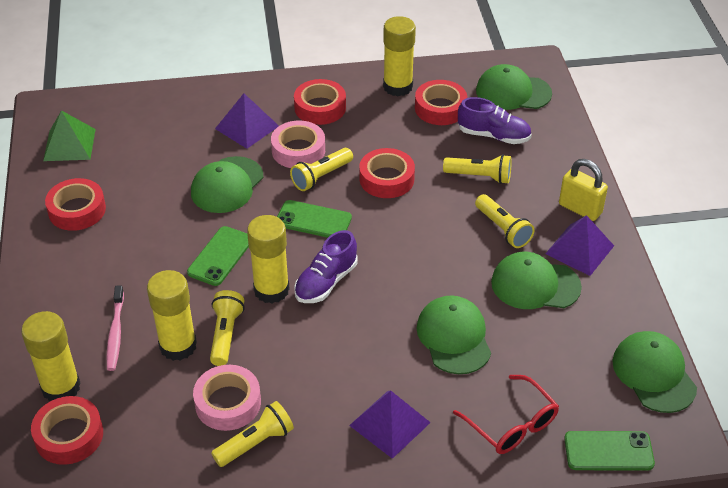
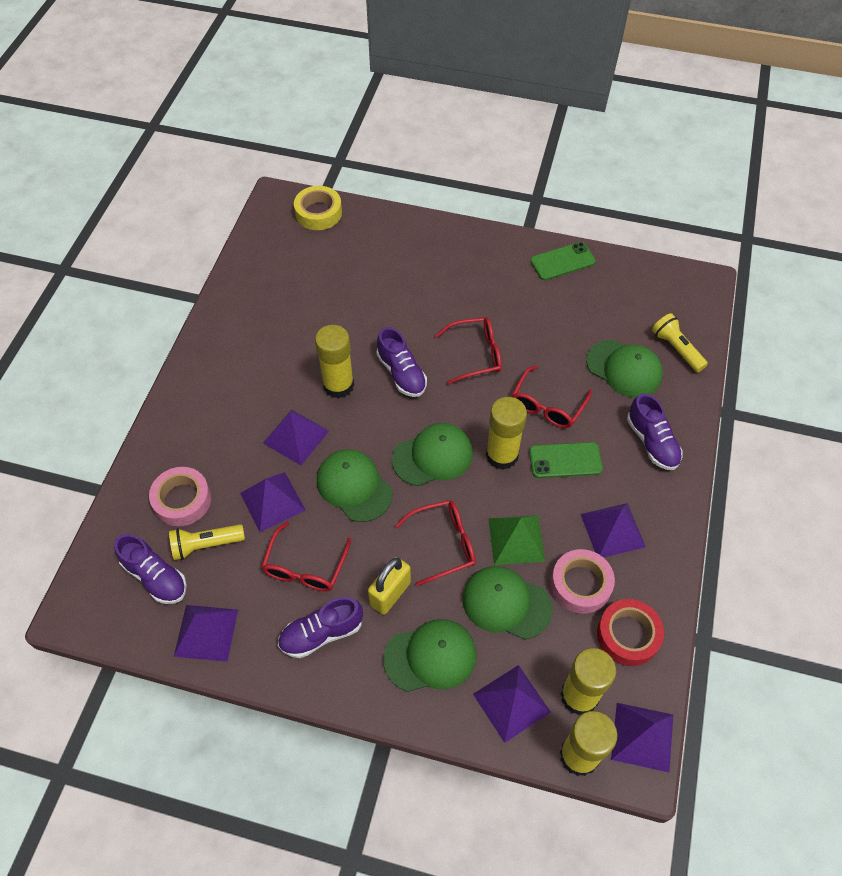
green phone: 3 -> 2
pink toothbrush: 1 -> 0
purple pyramid: 3 -> 6
purple shoe: 2 -> 4
red glasses: 1 -> 4
red tape: 5 -> 1
yellow flashlight: 5 -> 2
yellow tape: 0 -> 1

